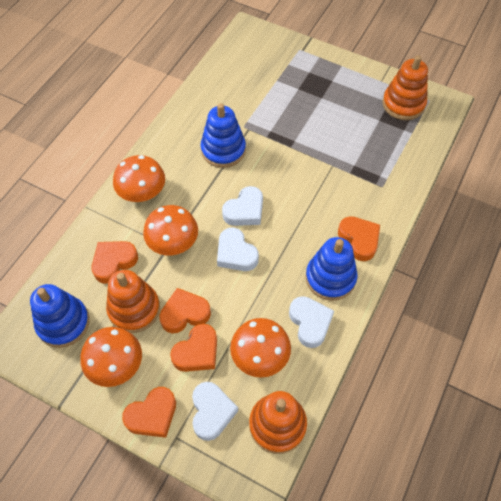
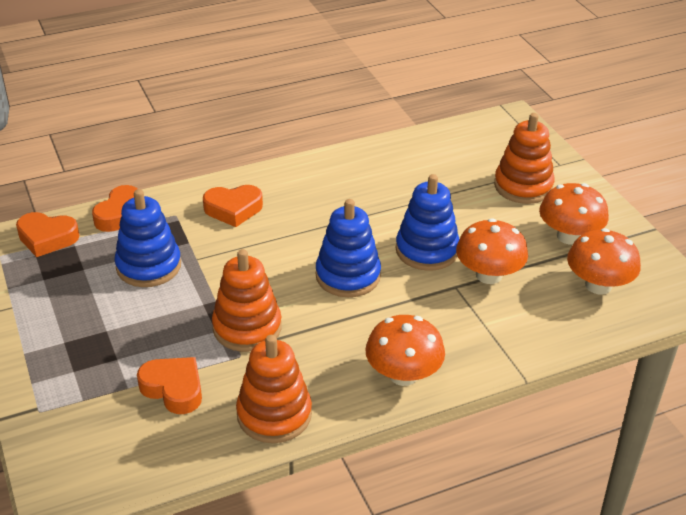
orange heart: 5 -> 4
white heart: 4 -> 0

